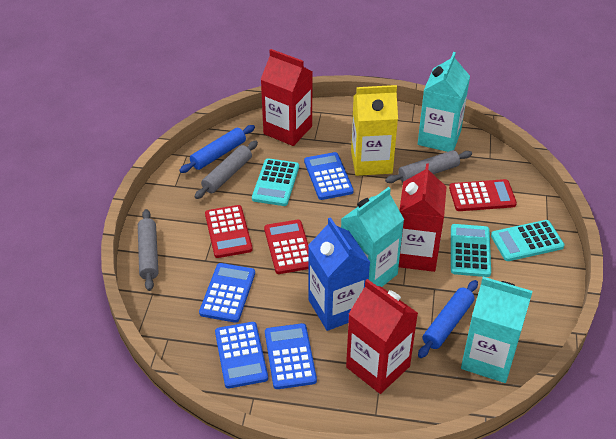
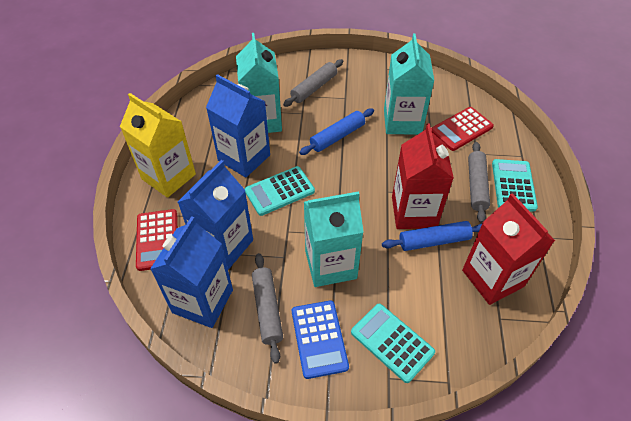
blue calculator: 4 -> 1
blue carton: 1 -> 3
red calculator: 3 -> 2
red carton: 3 -> 2

